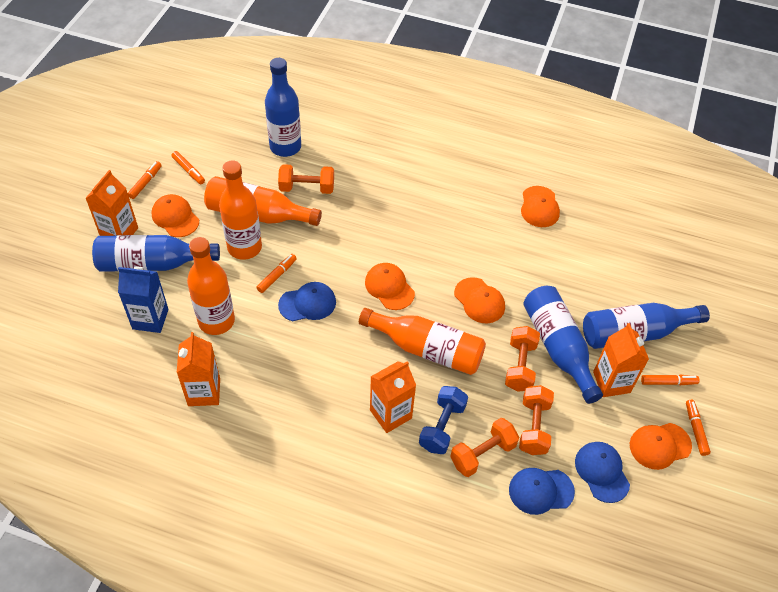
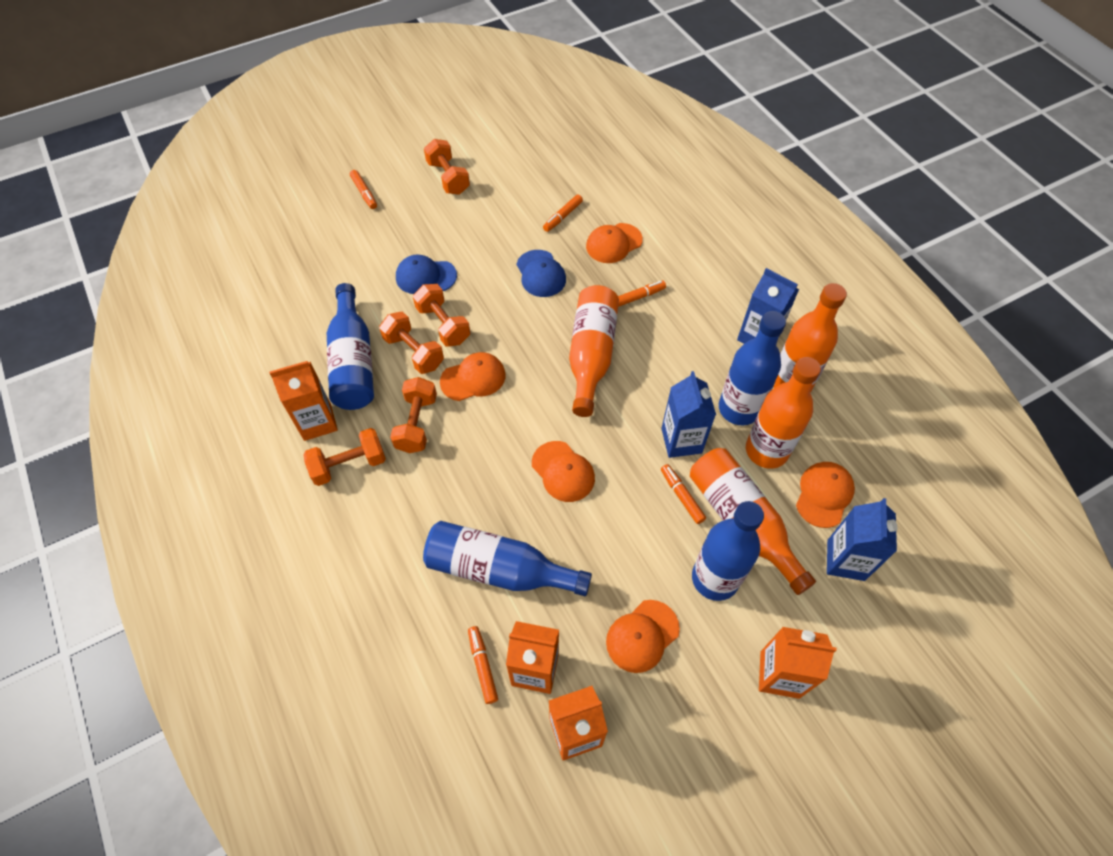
blue cap: 3 -> 2
blue carton: 1 -> 3
blue dumbbell: 1 -> 0
orange dumbbell: 4 -> 5

